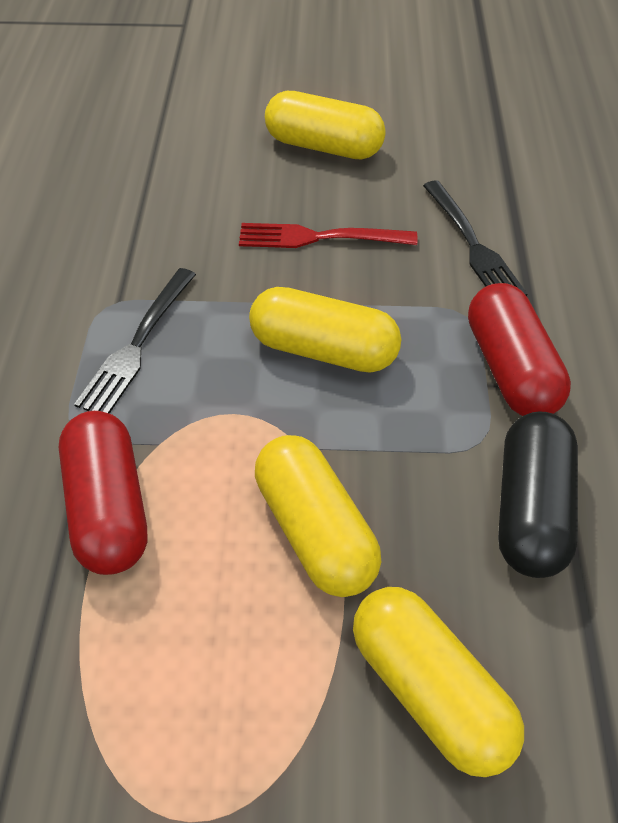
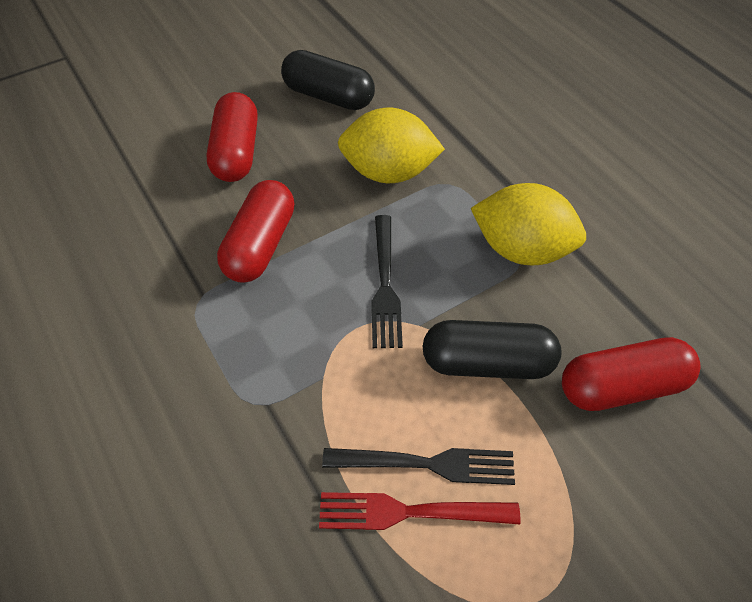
black capsule: 1 -> 2
red capsule: 2 -> 3
yellow capsule: 4 -> 0
yellow lemon: 0 -> 2

